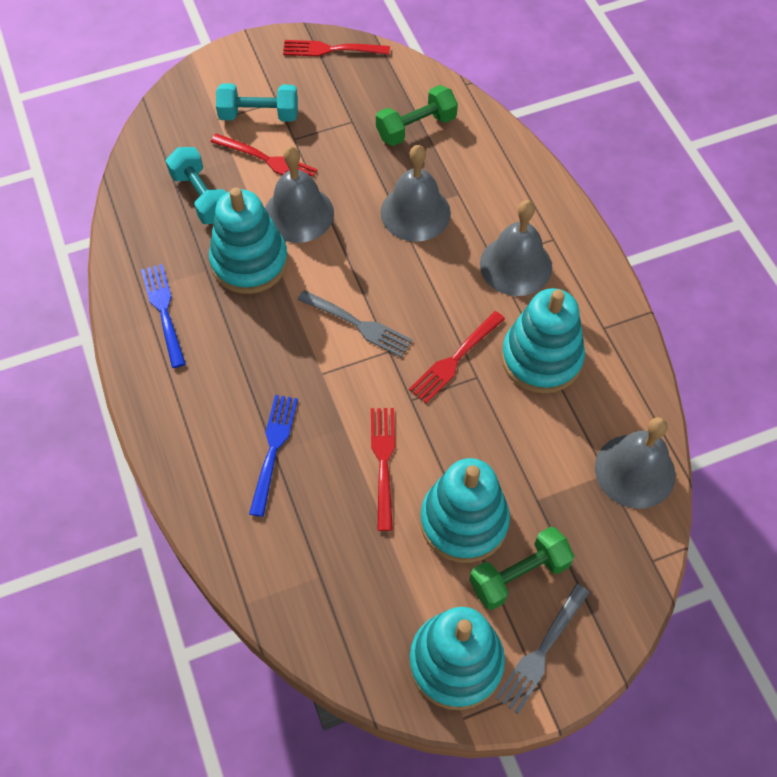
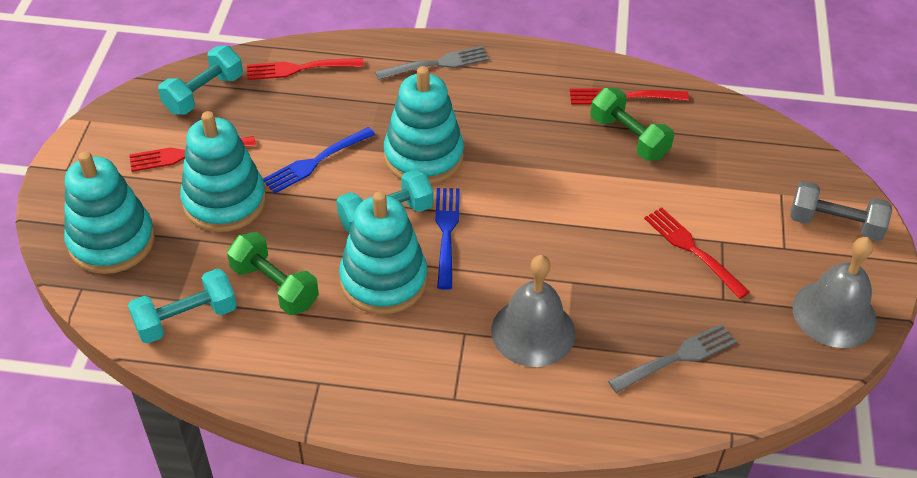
grey bell: 4 -> 2
grey dumbbell: 0 -> 1
turquoise dumbbell: 2 -> 3

